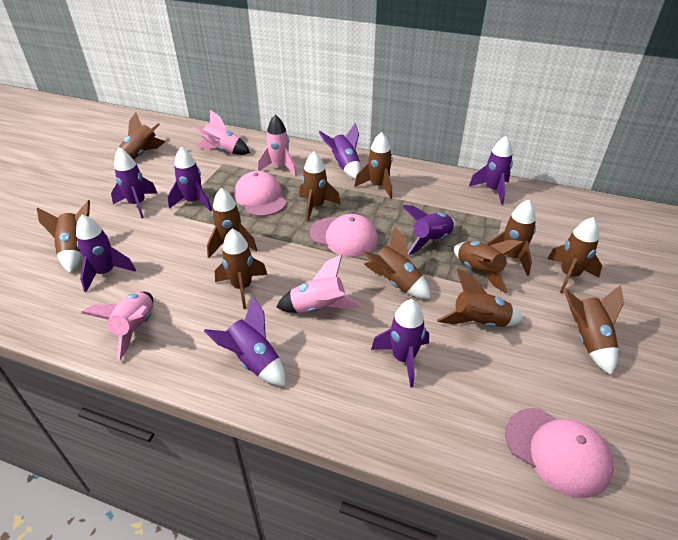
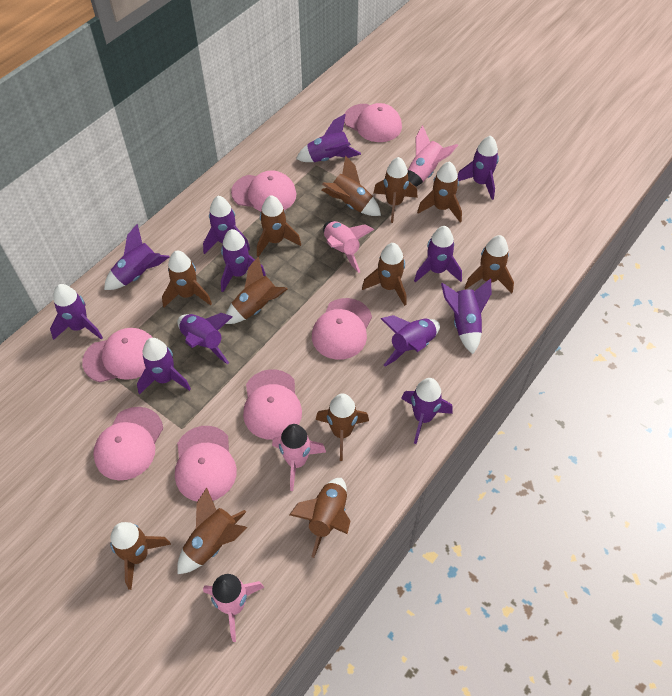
pink cap: 3 -> 7
purple rocket: 8 -> 12

